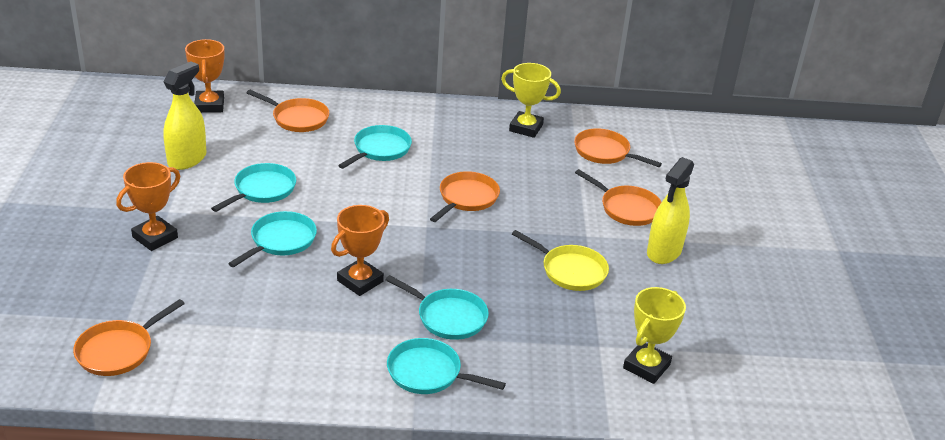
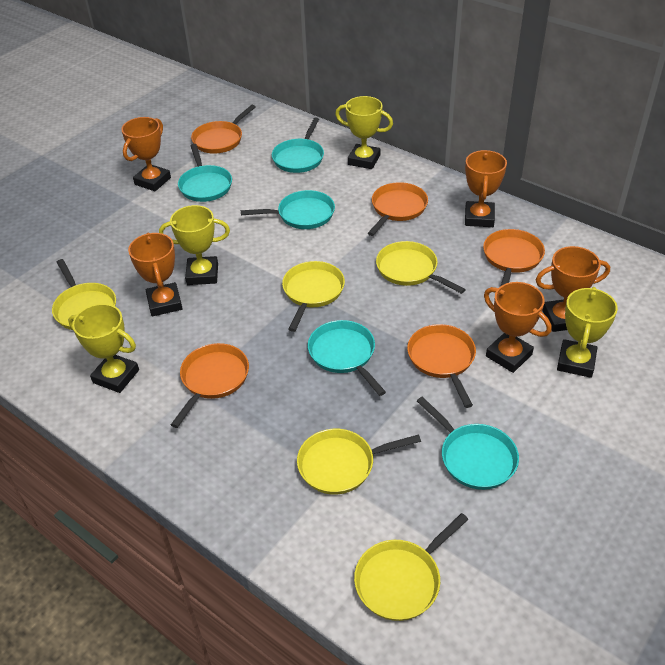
orange trophy: 3 -> 5
yellow pan: 1 -> 5
yellow spray bottle: 2 -> 0
yellow trophy: 2 -> 4

